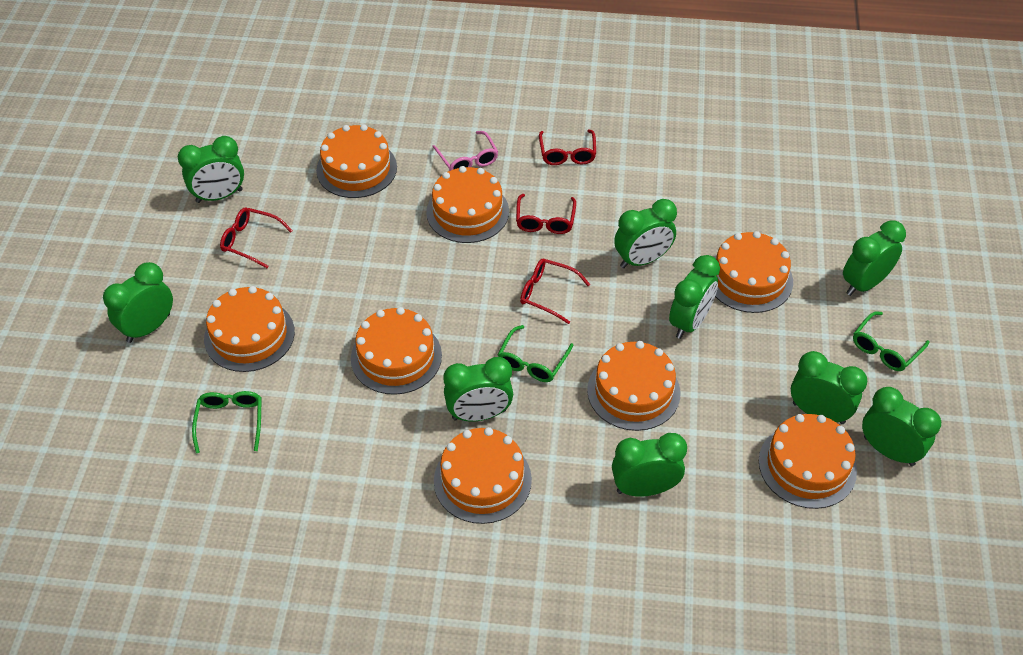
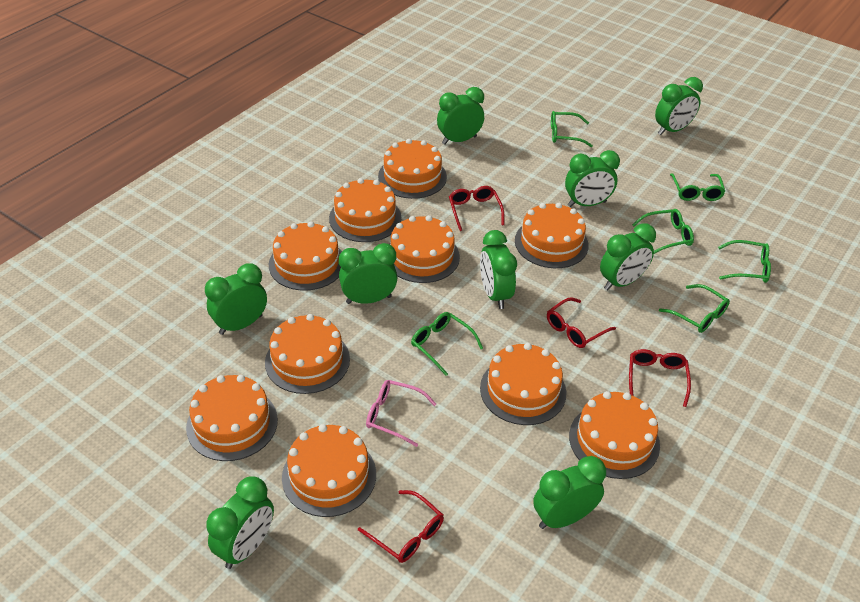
green glasses: 3 -> 6
orange cake: 8 -> 10

